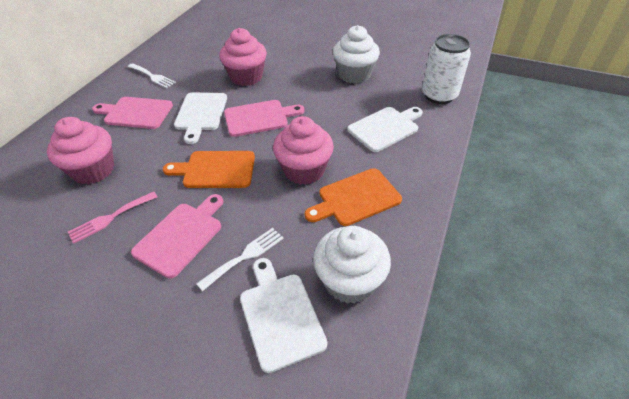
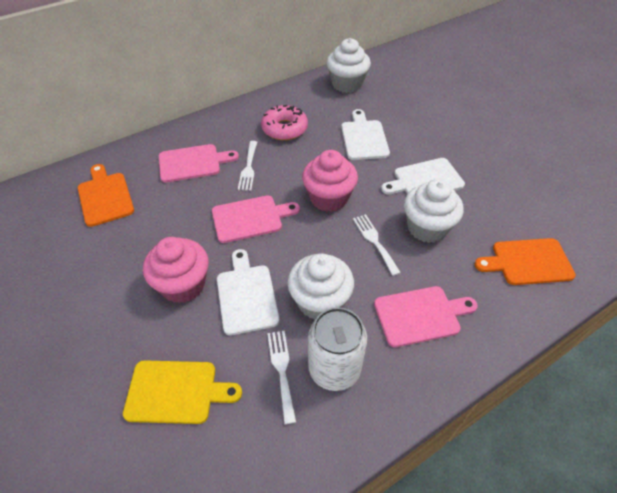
pink cupcake: 3 -> 2
pink donut: 0 -> 1
pink fork: 1 -> 0
white cupcake: 2 -> 3
white fork: 2 -> 3
yellow cutting board: 0 -> 1

